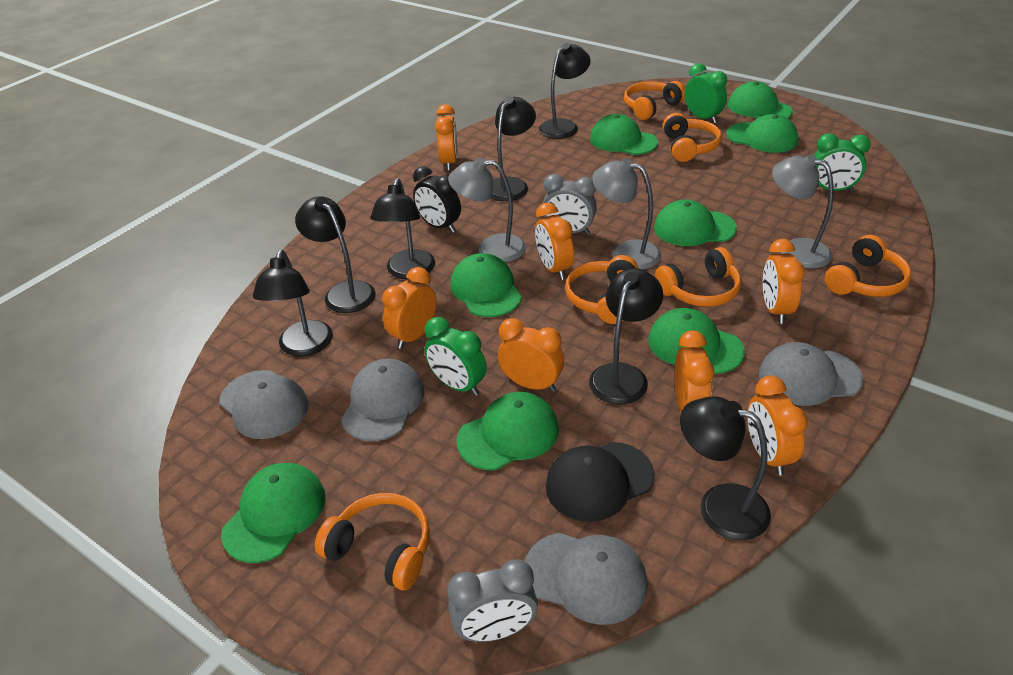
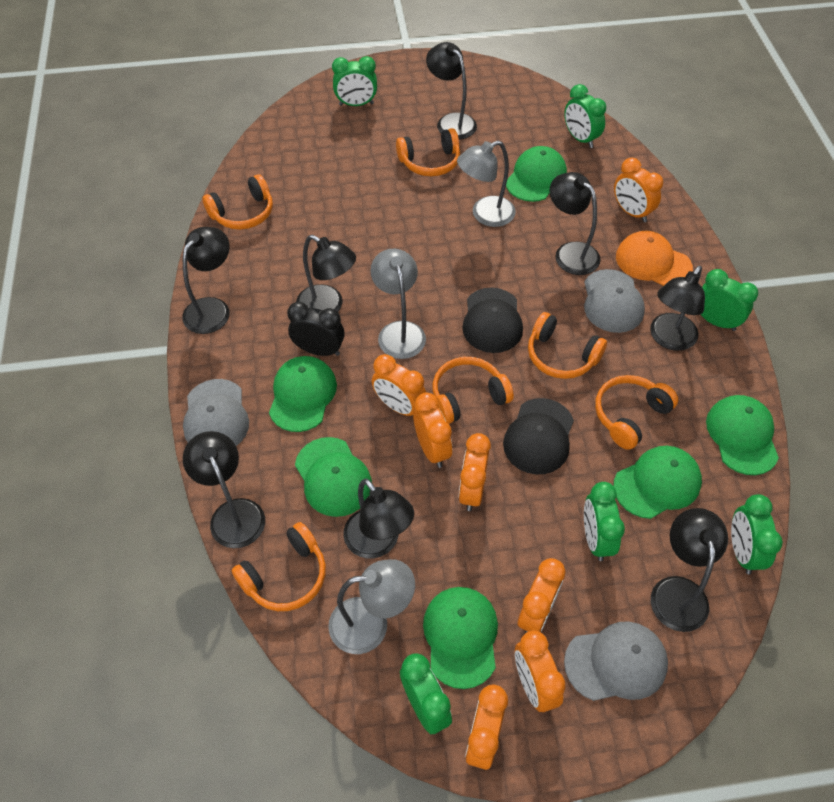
black cap: 1 -> 2
black lamp: 7 -> 8
green cap: 8 -> 6
green clock: 3 -> 6
grey cap: 4 -> 3
grey clock: 2 -> 0
orange cap: 0 -> 1

